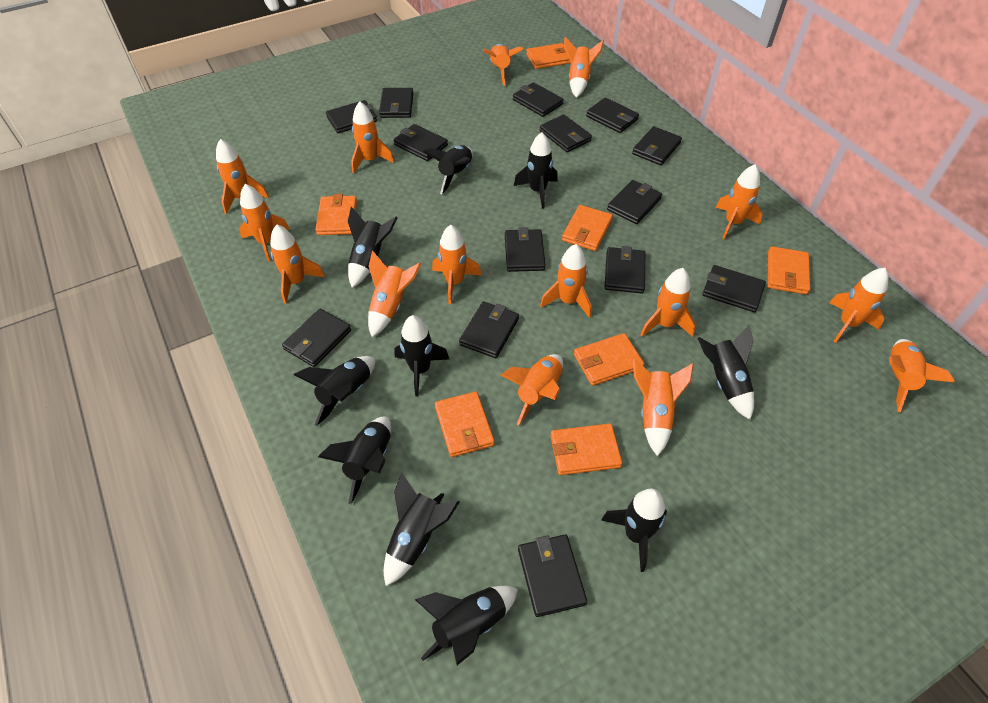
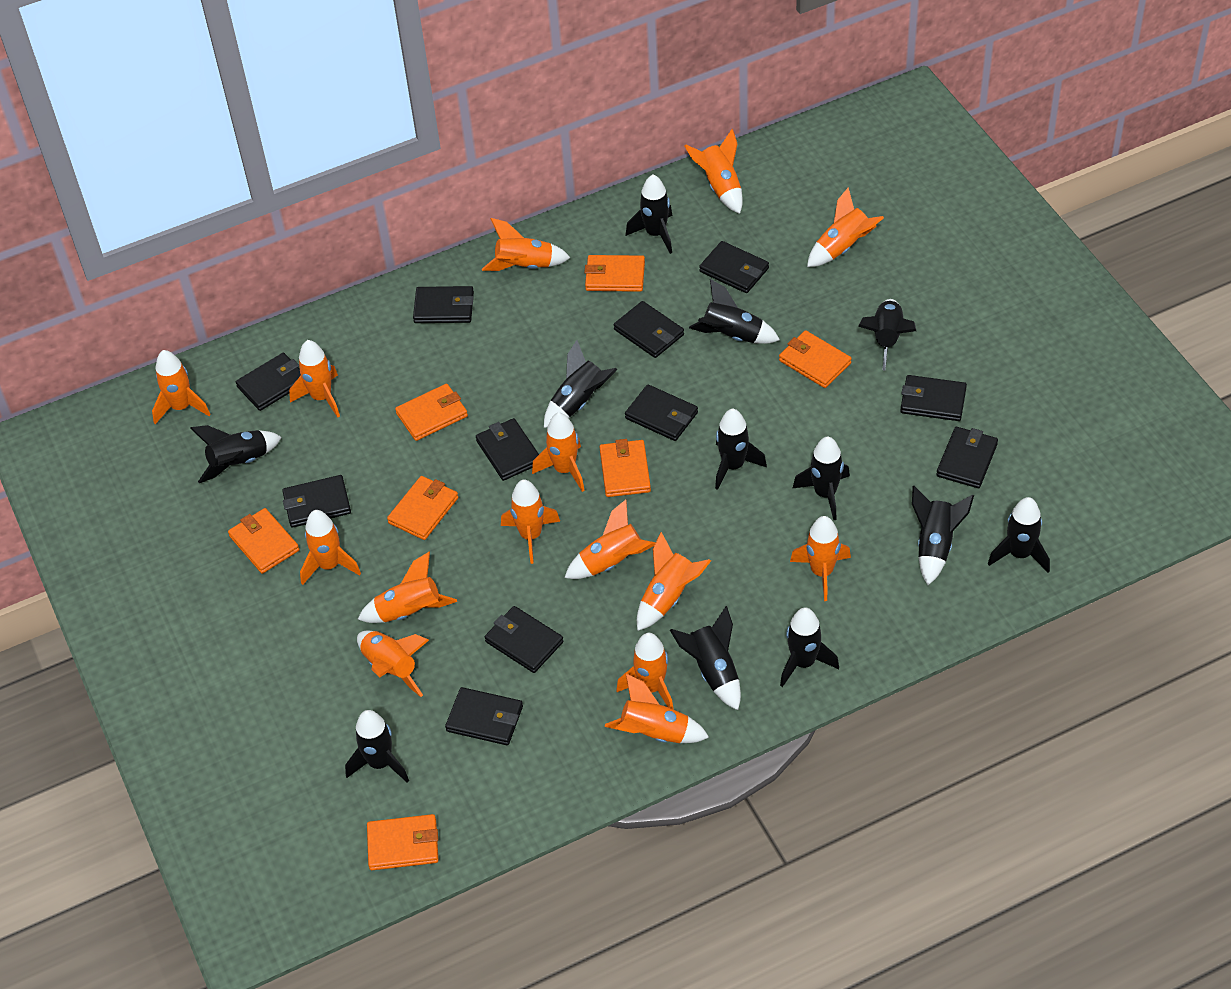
black rocket: 10 -> 12
black wallet: 14 -> 11

